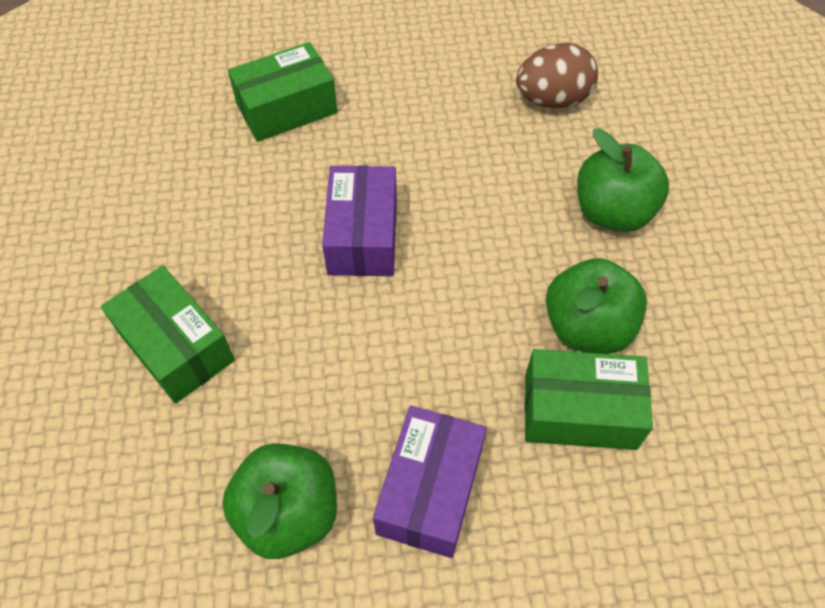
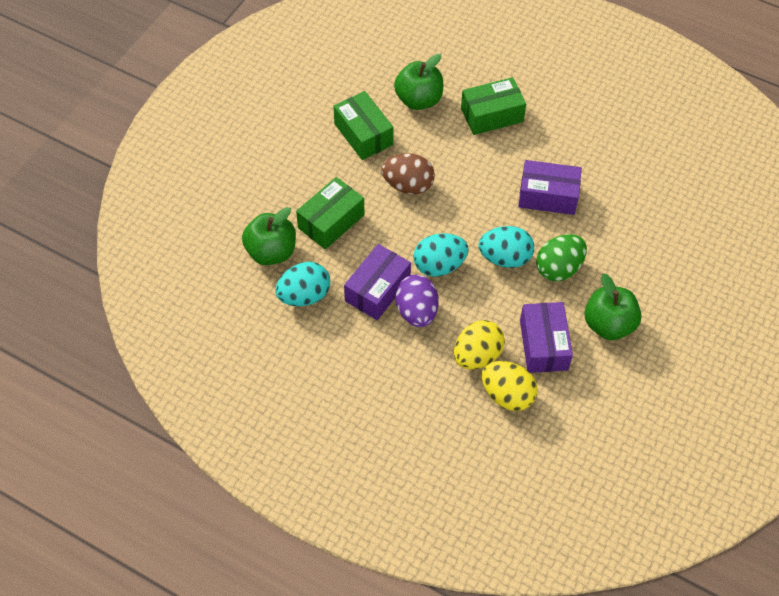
green egg: 0 -> 1
purple box: 2 -> 3
purple egg: 0 -> 1
turquoise egg: 0 -> 3
yellow egg: 0 -> 2

